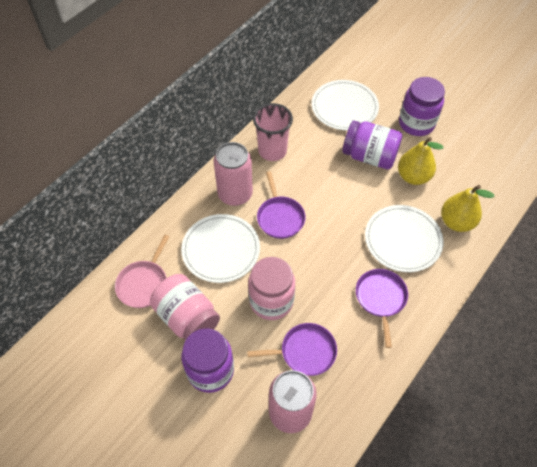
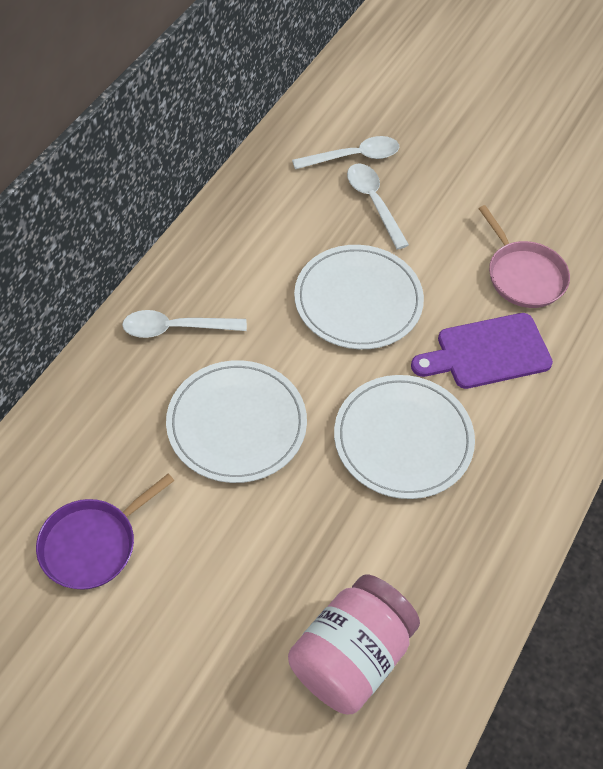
pink can: 2 -> 0
pink cup: 1 -> 0
pink jar: 2 -> 1
purple cutting board: 0 -> 1
purple jar: 3 -> 0
purple pan: 3 -> 1
white spoon: 0 -> 3
yellow pear: 2 -> 0

